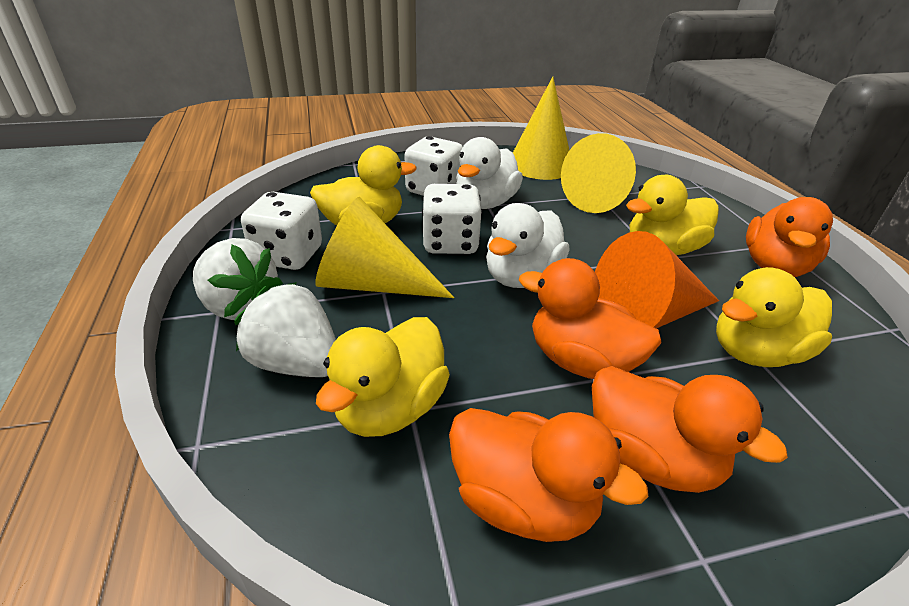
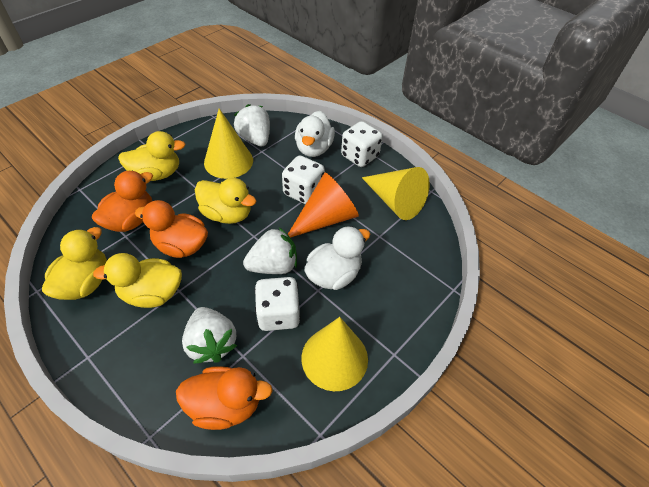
orange duck: 4 -> 3
white strawberry: 2 -> 3

